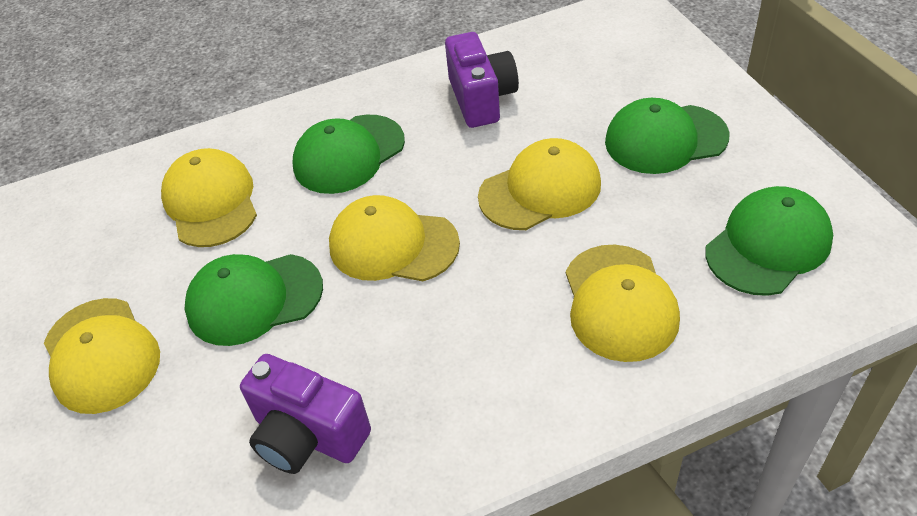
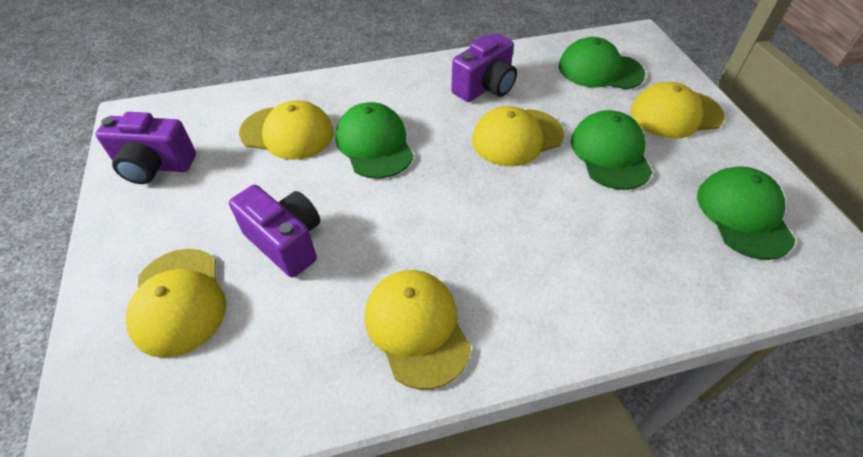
purple camera: 2 -> 3

